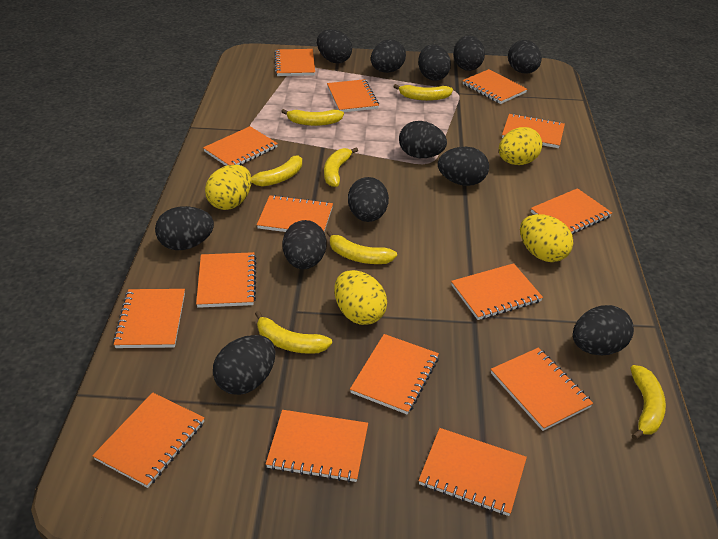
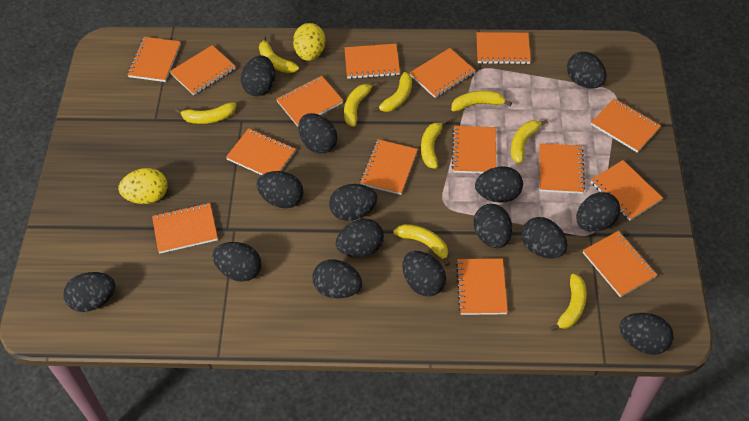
black egg: 12 -> 15
yellow banana: 7 -> 9
yellow egg: 4 -> 2

